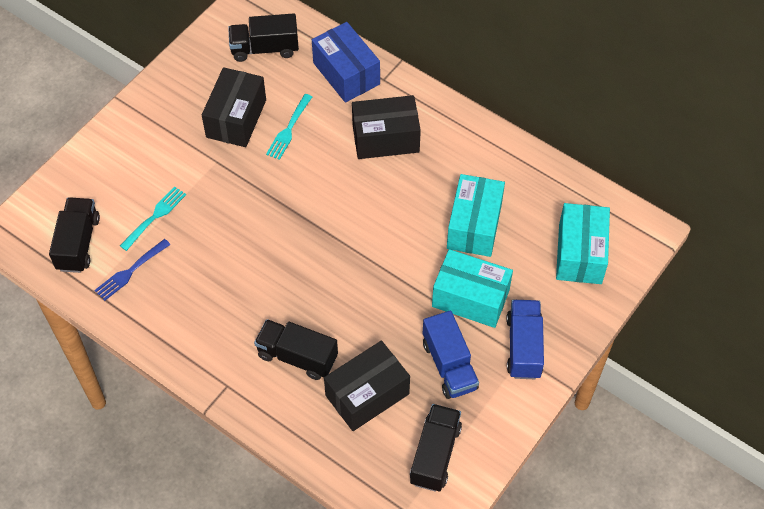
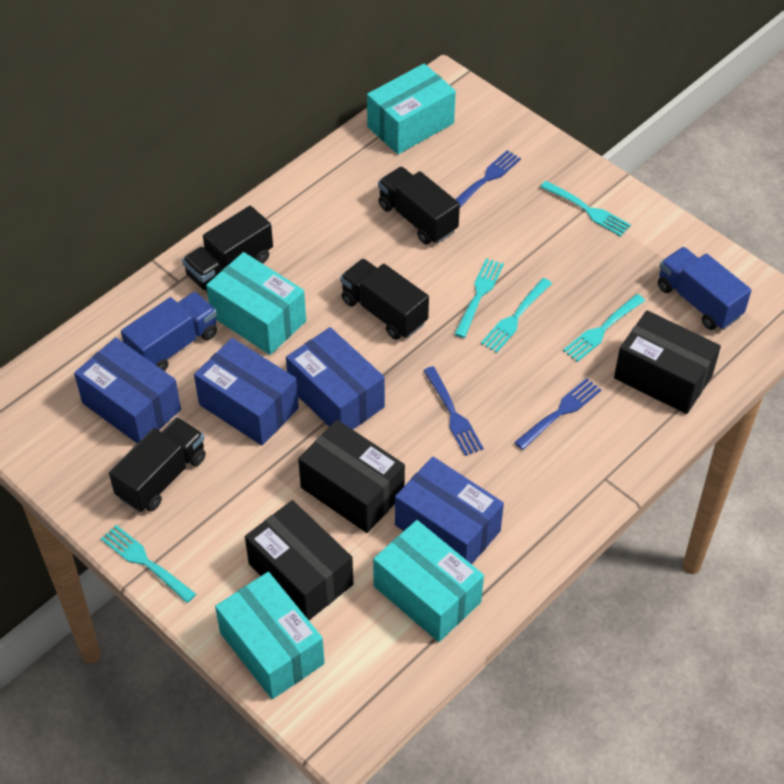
blue box: 1 -> 4
blue fork: 1 -> 3
turquoise box: 3 -> 4
turquoise fork: 2 -> 5

